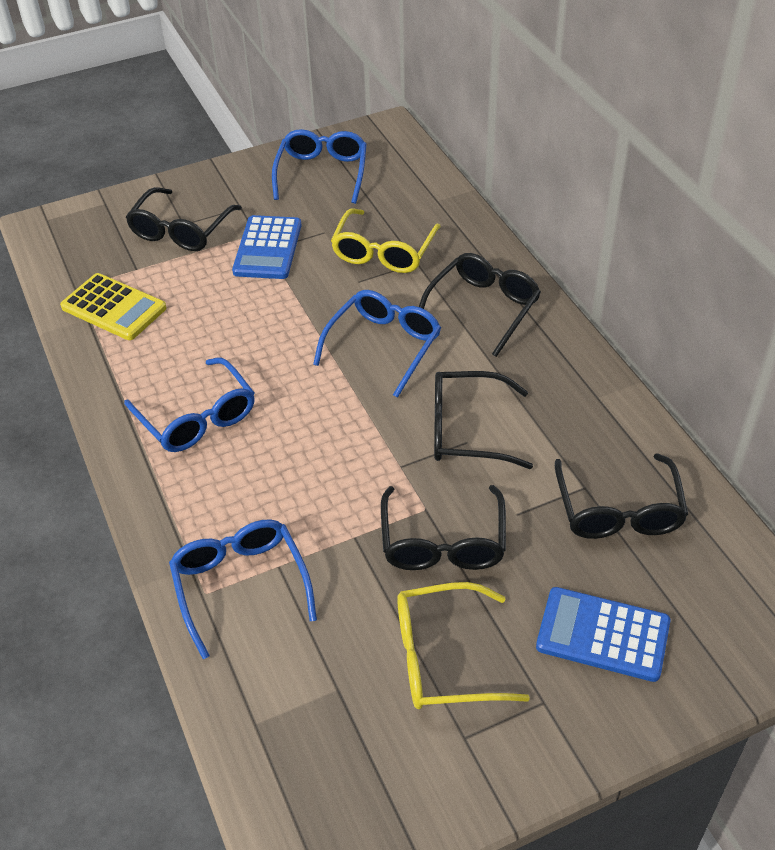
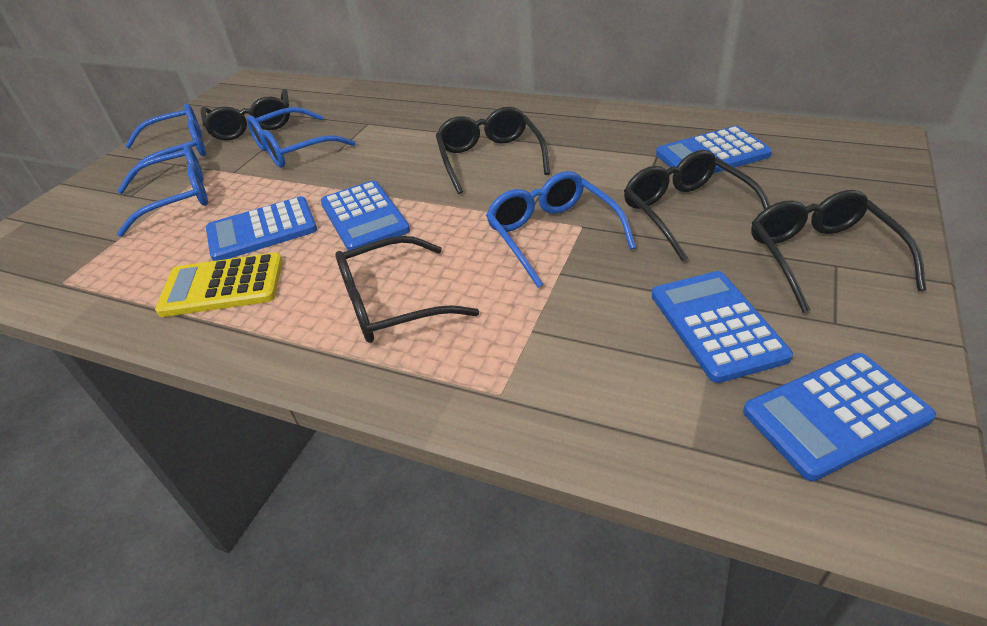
blue calculator: 2 -> 5
yellow glasses: 2 -> 0

